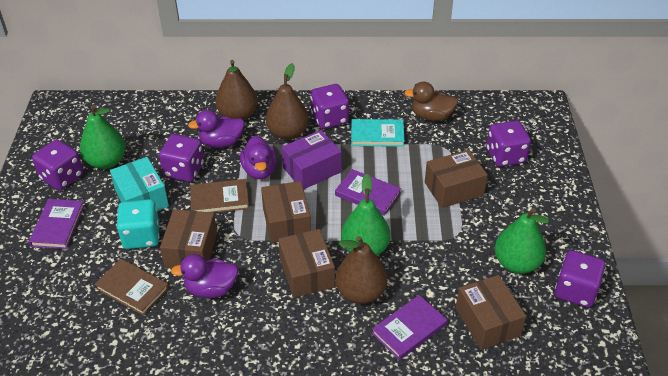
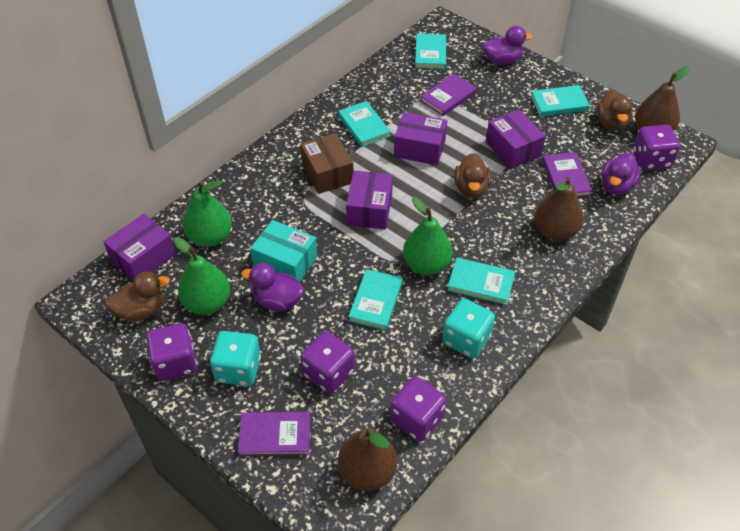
brown book: 2 -> 0
brown box: 5 -> 1
brown duck: 1 -> 3
purple box: 1 -> 4
purple dice: 5 -> 4
turquoise book: 1 -> 5
turquoise dice: 1 -> 2

